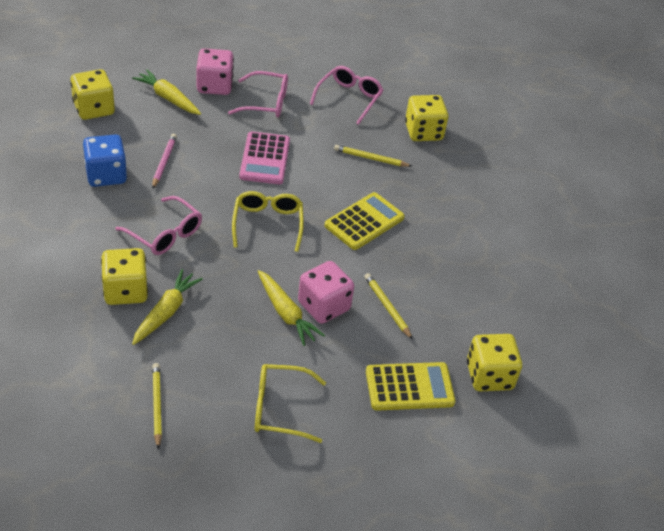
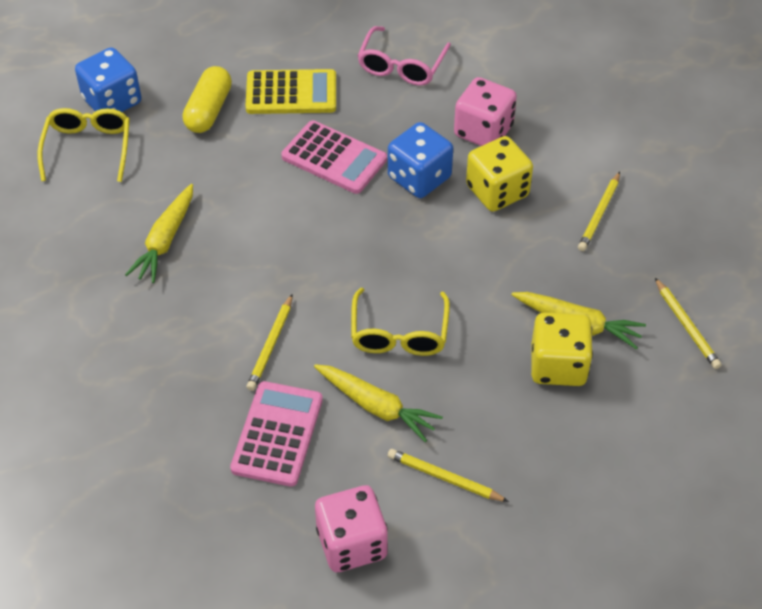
blue dice: 1 -> 2
pink calculator: 1 -> 2
pink glasses: 3 -> 1
pink pencil: 1 -> 0
yellow calculator: 2 -> 1
yellow capsule: 0 -> 1
yellow dice: 4 -> 2
yellow pencil: 3 -> 4

